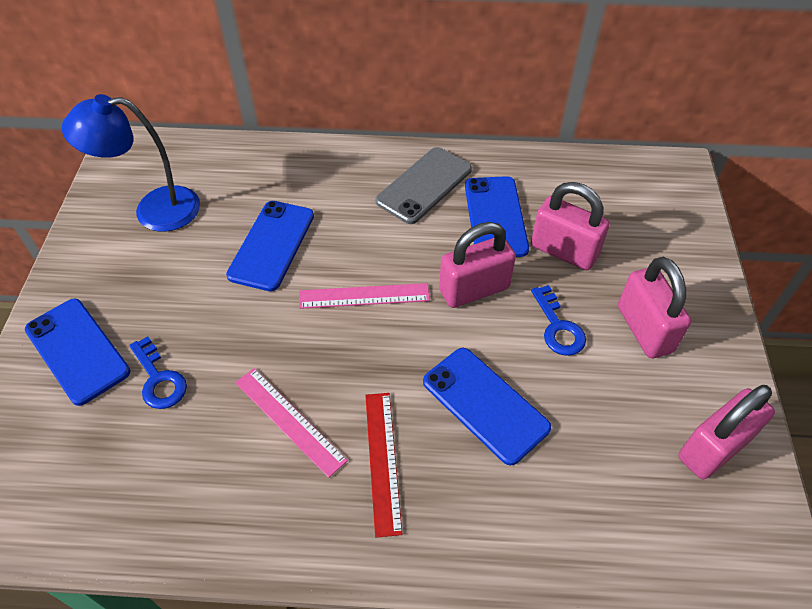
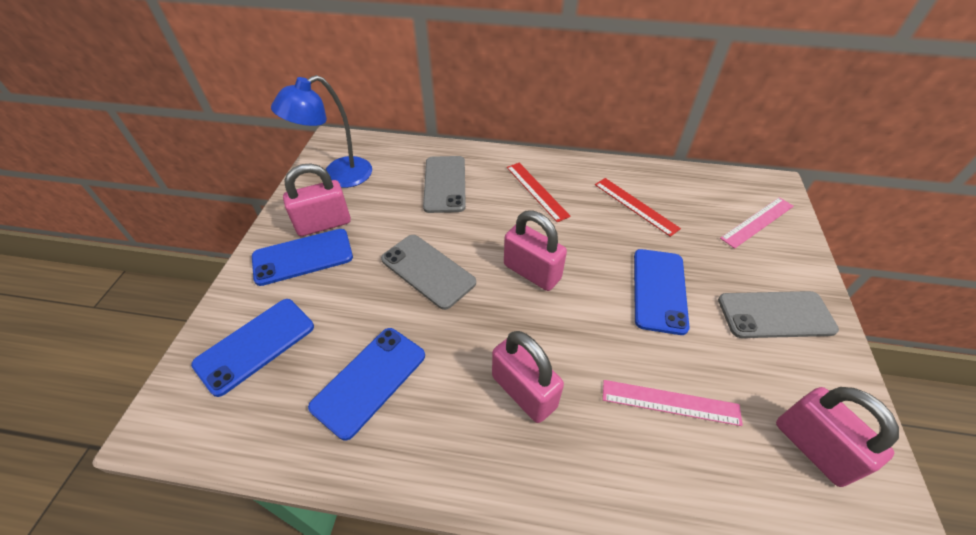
blue key: 2 -> 0
grey phone: 1 -> 3
red ruler: 1 -> 2

